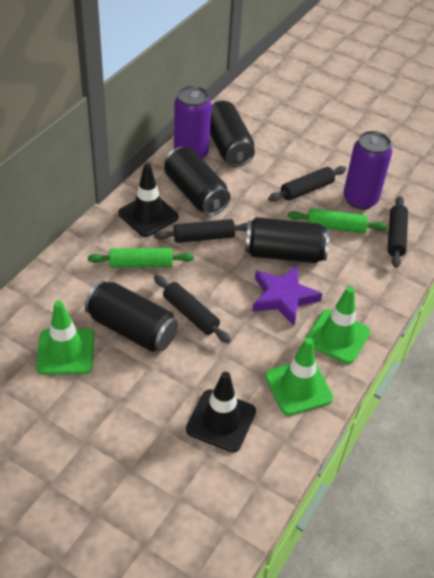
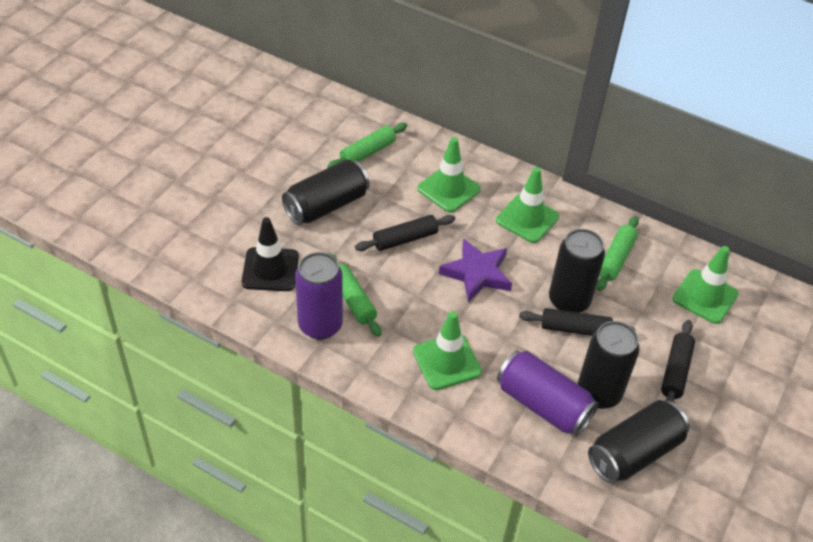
black rolling pin: 4 -> 3
black traffic cone: 2 -> 1
green rolling pin: 2 -> 3
green traffic cone: 3 -> 4

